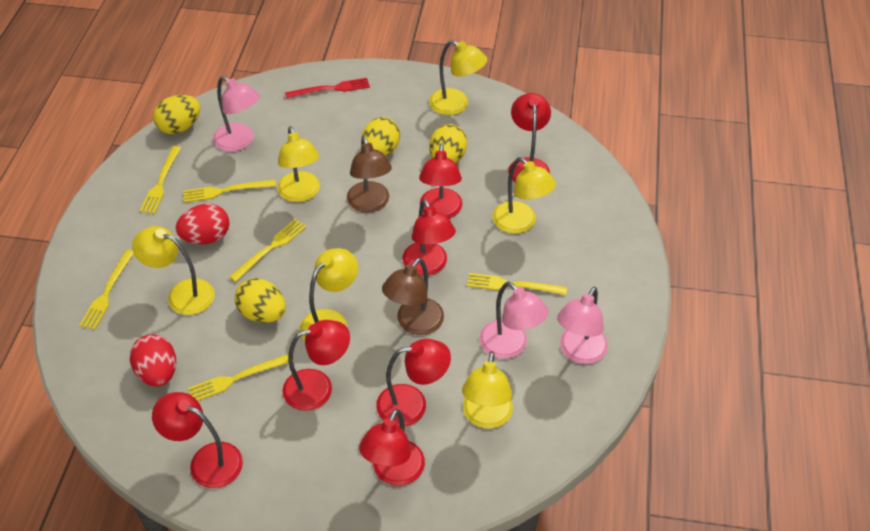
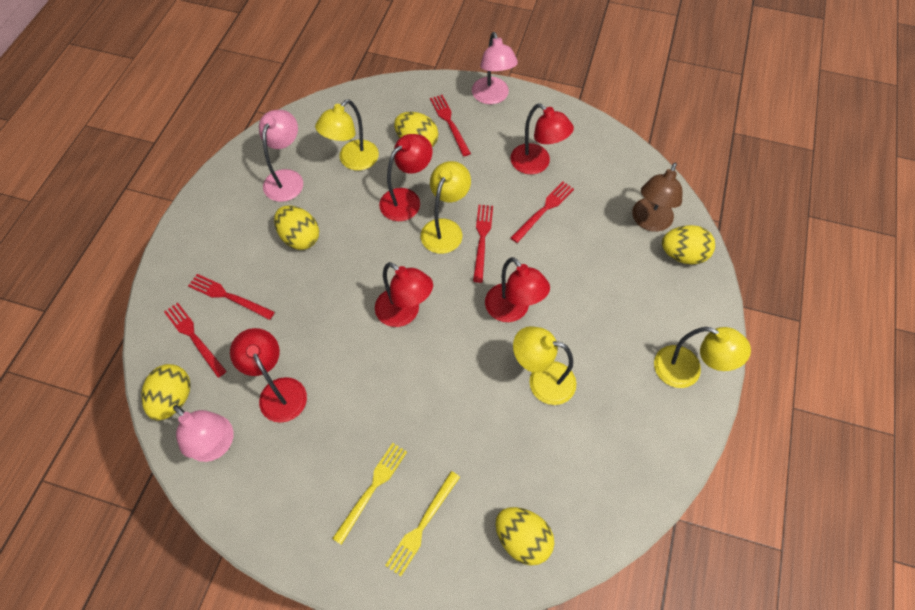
brown lamp: 2 -> 1
red egg: 2 -> 0
red fork: 1 -> 5
red lamp: 7 -> 5
yellow egg: 4 -> 5
yellow fork: 6 -> 2
yellow lamp: 6 -> 4

